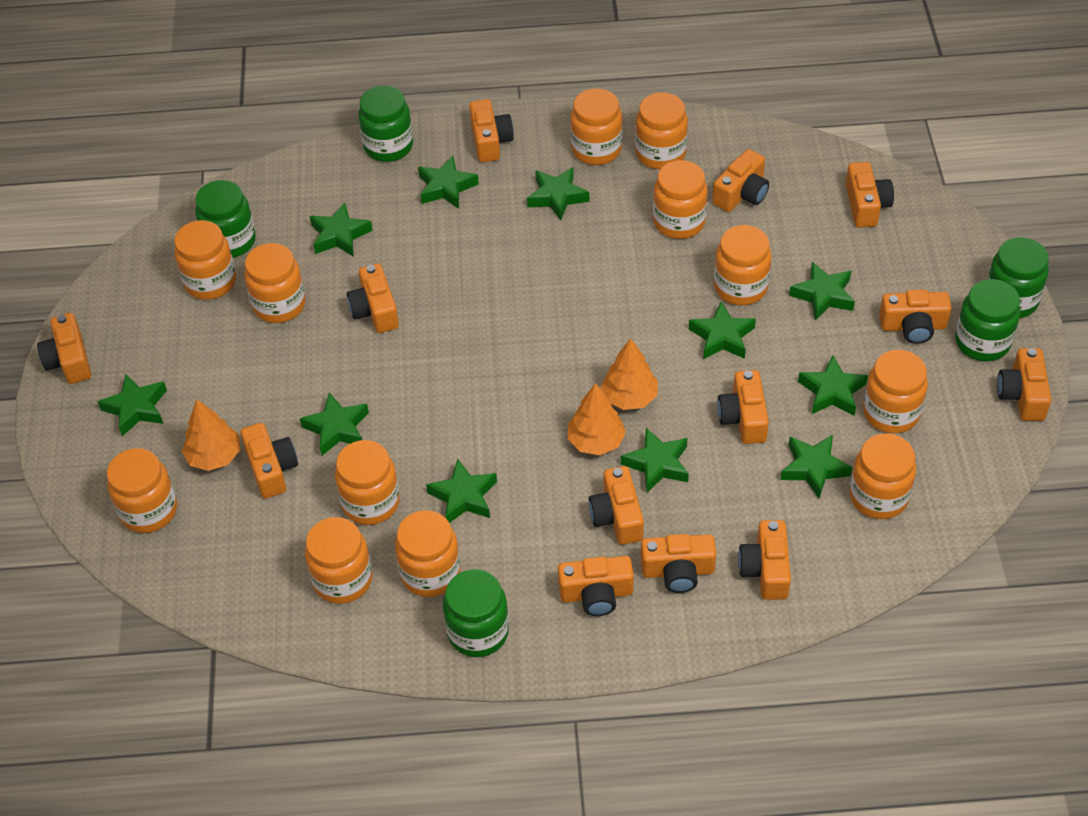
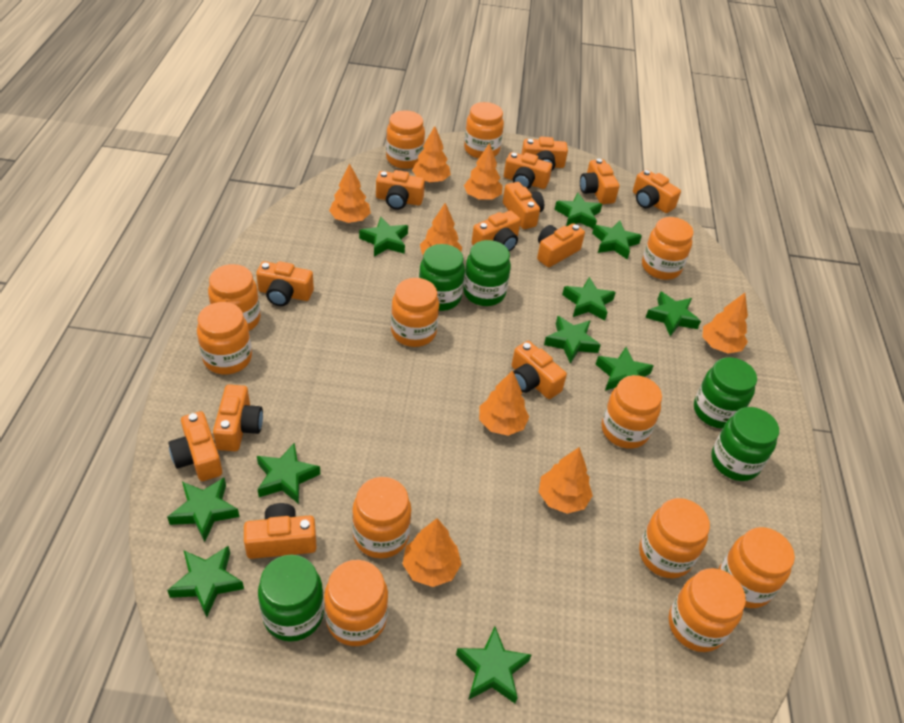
orange tree: 3 -> 8

